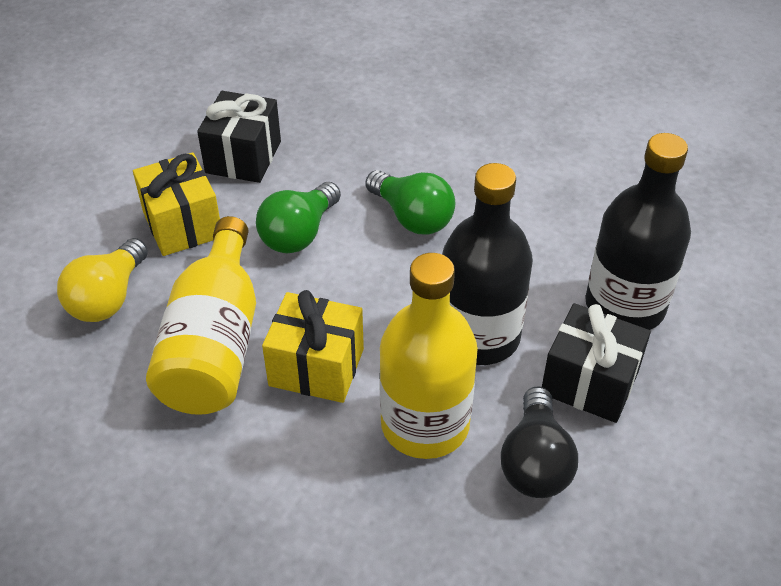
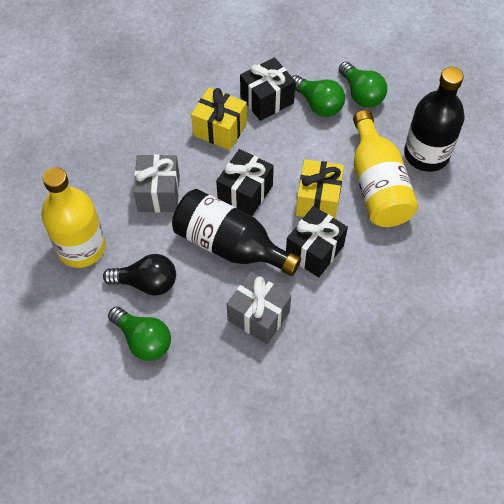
black gift: 2 -> 3
green light bulb: 2 -> 3
grey gift: 0 -> 2
yellow light bulb: 1 -> 0

